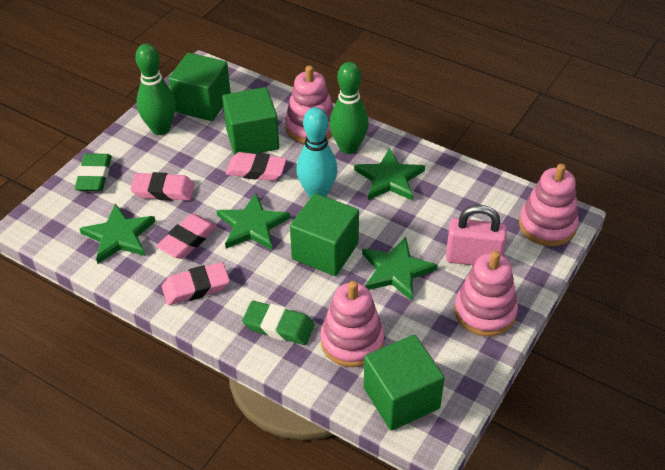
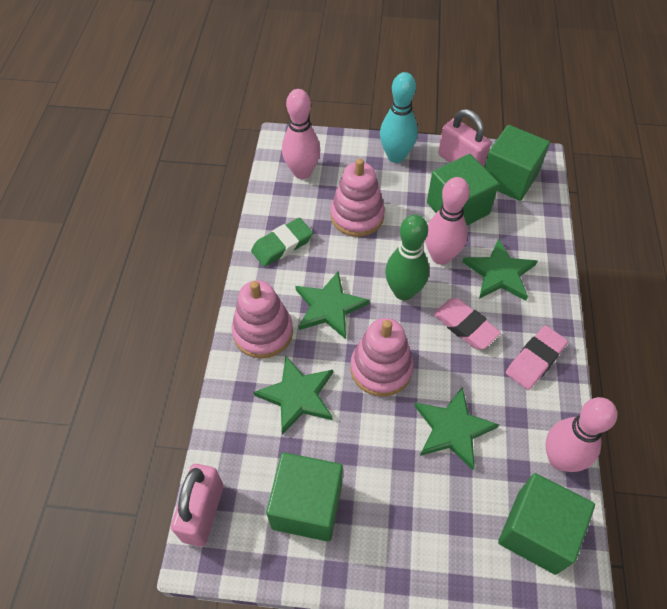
green bowling pin: 2 -> 1
green eraser: 2 -> 1
pink bowling pin: 0 -> 3
pink eraser: 4 -> 2
pink padlock: 1 -> 2
pink stacking toy: 4 -> 3

